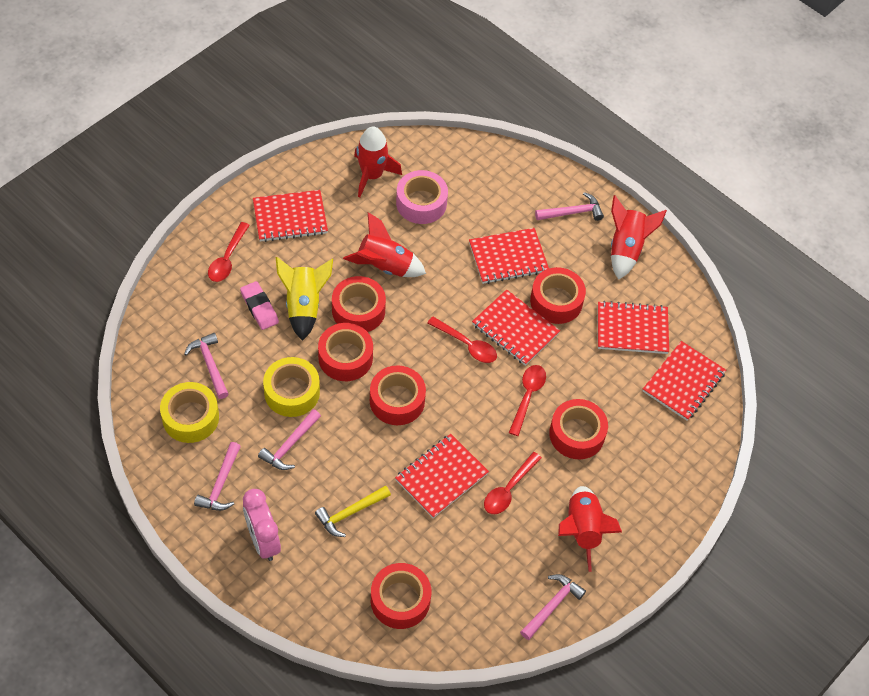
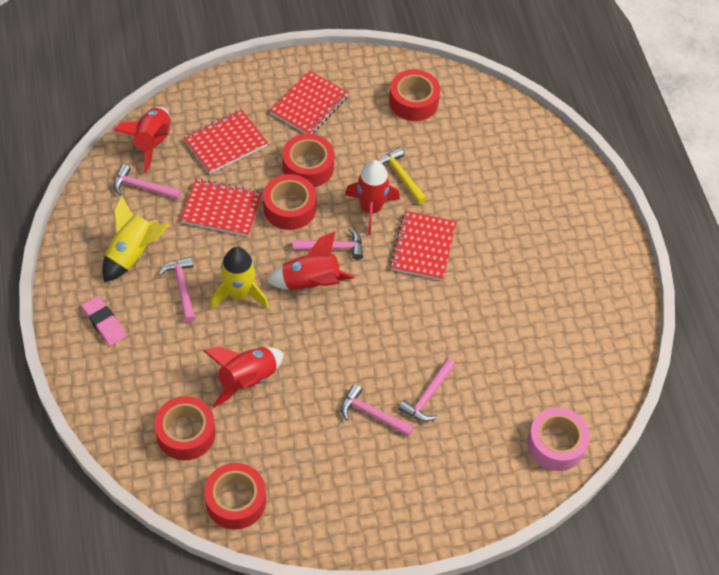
pink clock: 1 -> 0
red notebook: 6 -> 4
red spoon: 4 -> 0
red tape: 6 -> 5
yellow rocket: 1 -> 2
yellow tape: 2 -> 0

